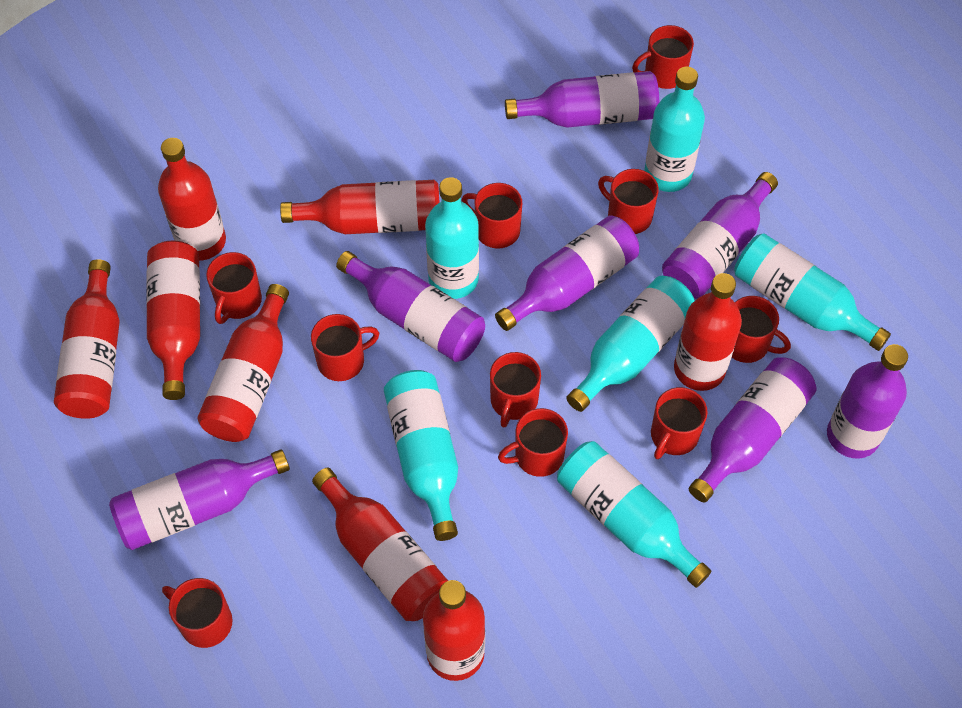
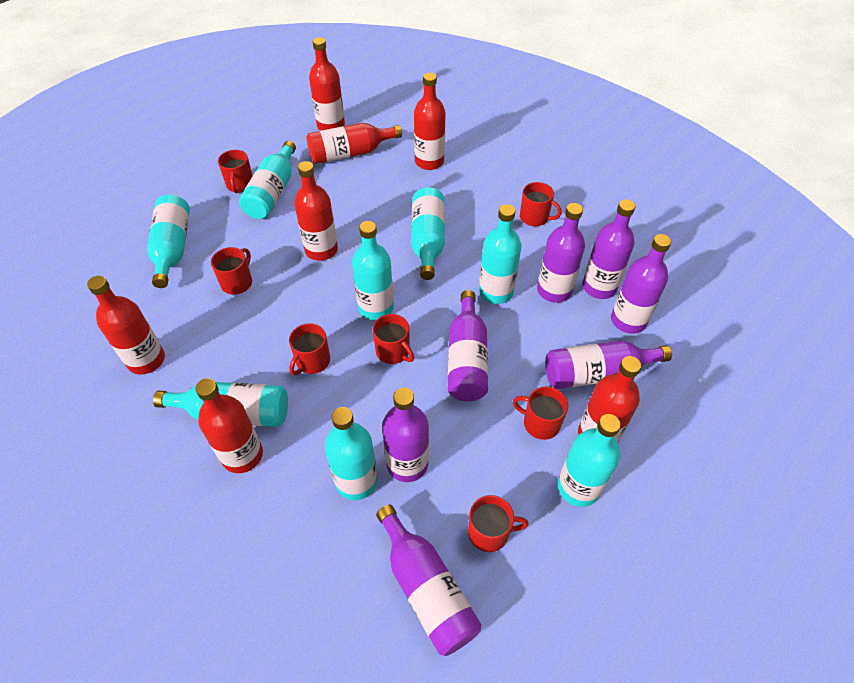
red bottle: 8 -> 7
red mug: 10 -> 7
turquoise bottle: 6 -> 8

